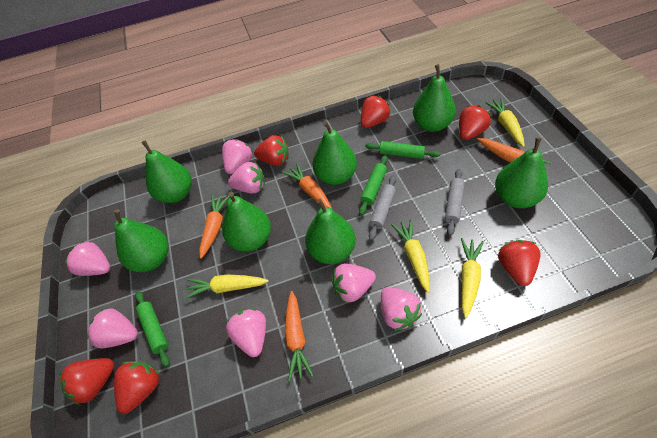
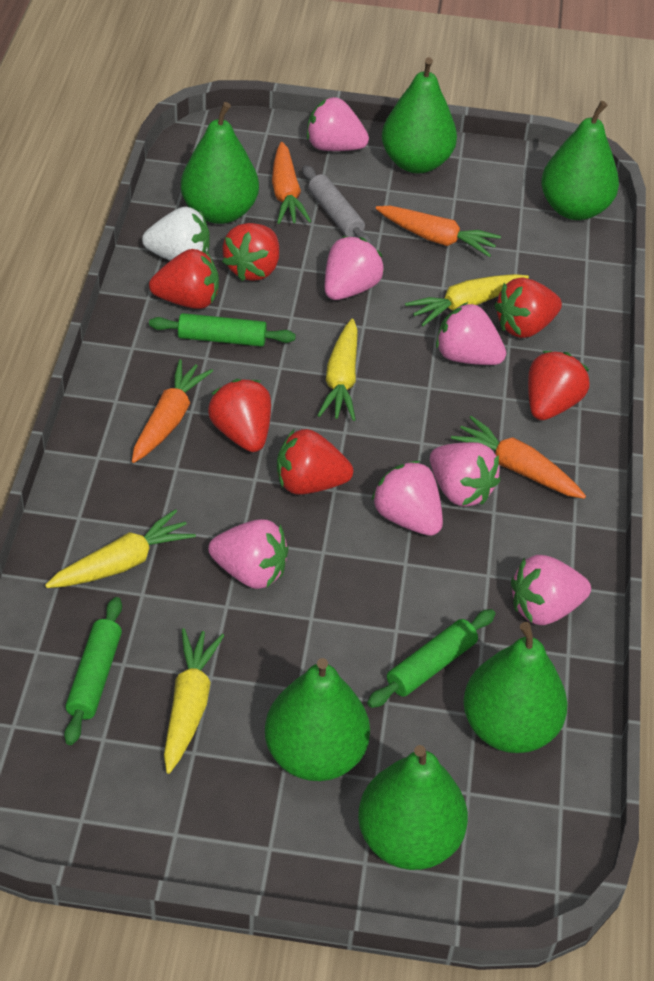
green pear: 7 -> 6
grey rolling pin: 2 -> 1
white strawberry: 0 -> 1

